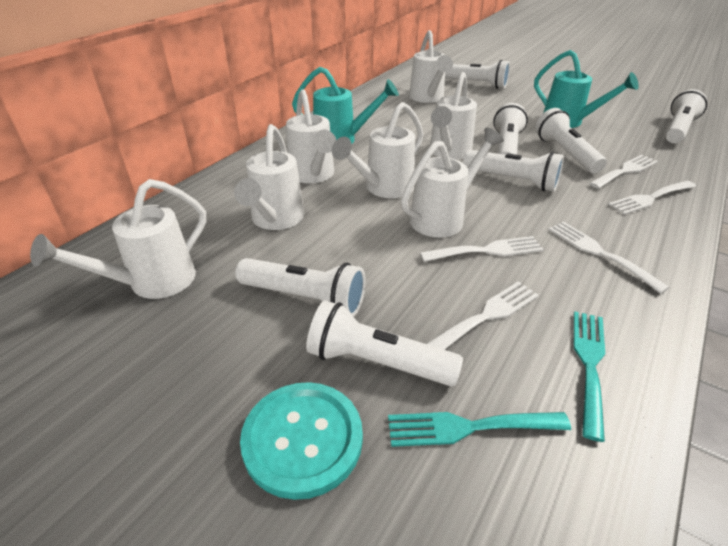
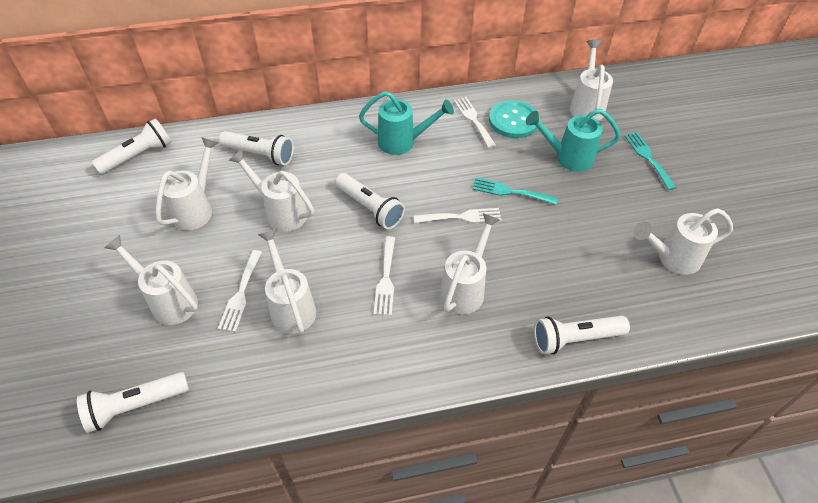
white flashlight: 7 -> 5
white fork: 5 -> 4

